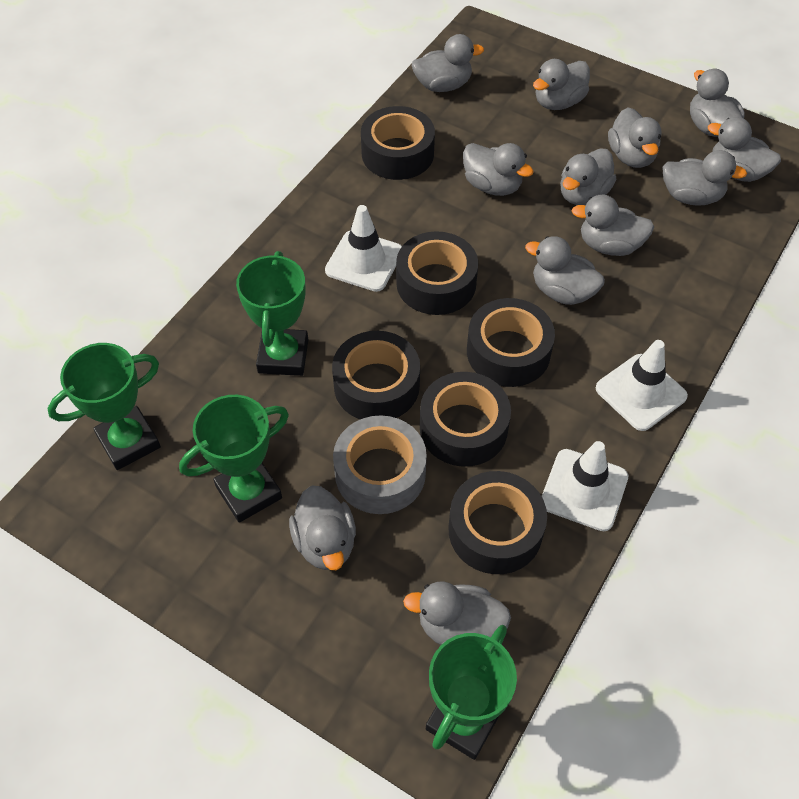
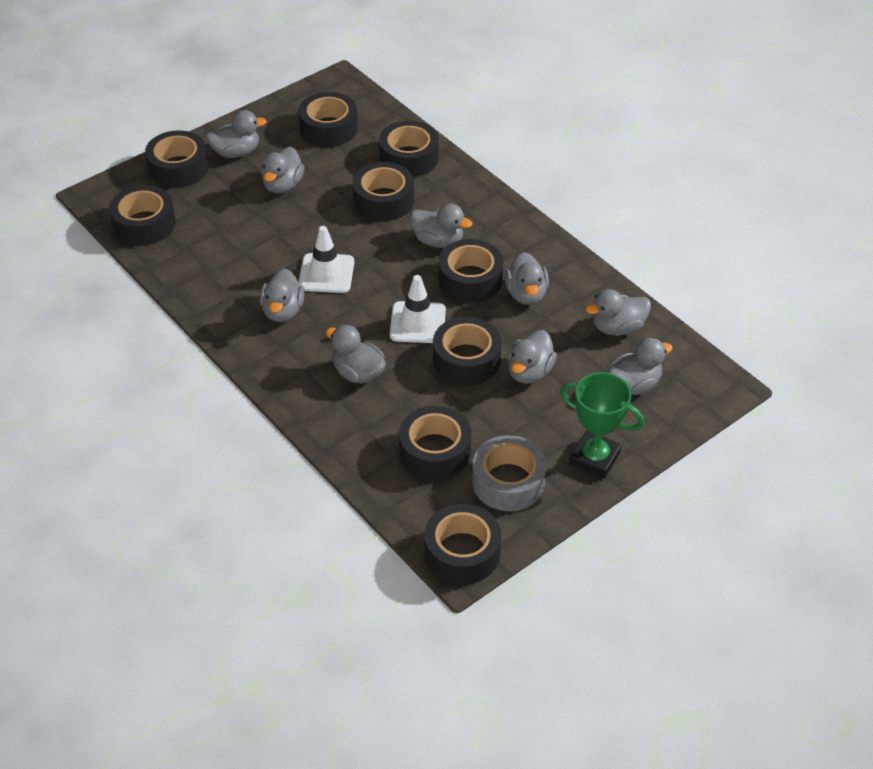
black tape: 6 -> 9
green trophy: 4 -> 1
grey duck: 12 -> 9
white traffic cone: 3 -> 2

